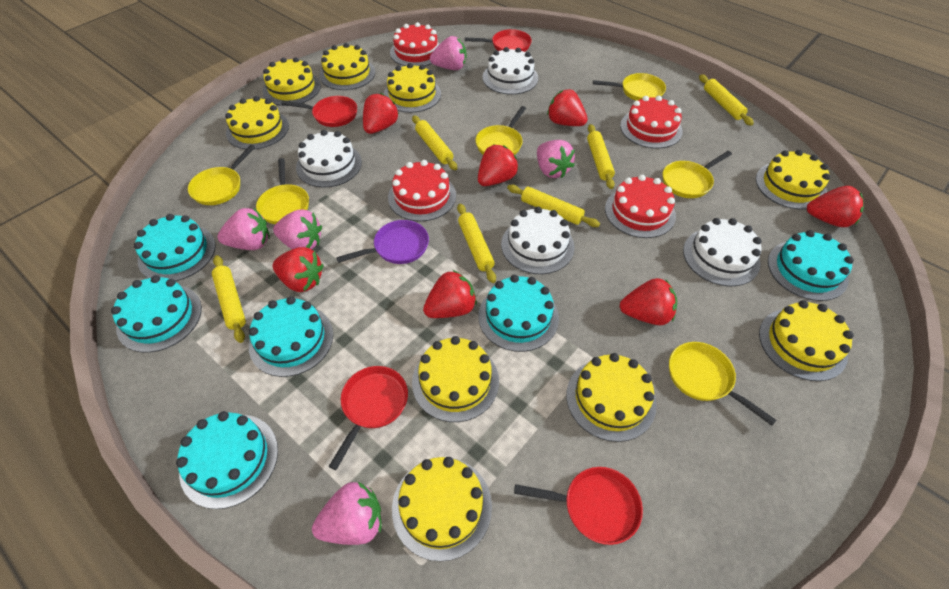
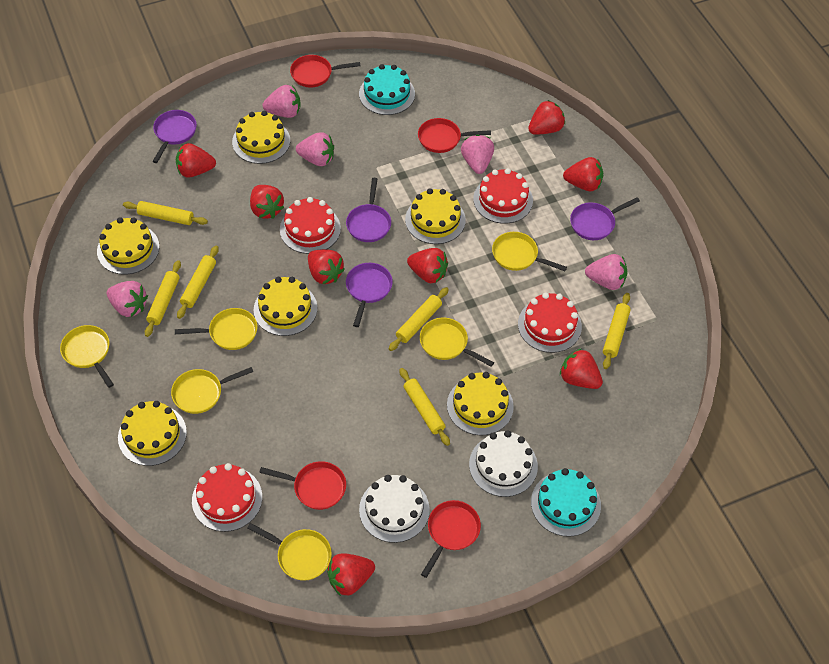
purple pan: 1 -> 4
red strawberry: 7 -> 8
turquoise cake: 6 -> 2
white cake: 4 -> 2
yellow cake: 9 -> 6

